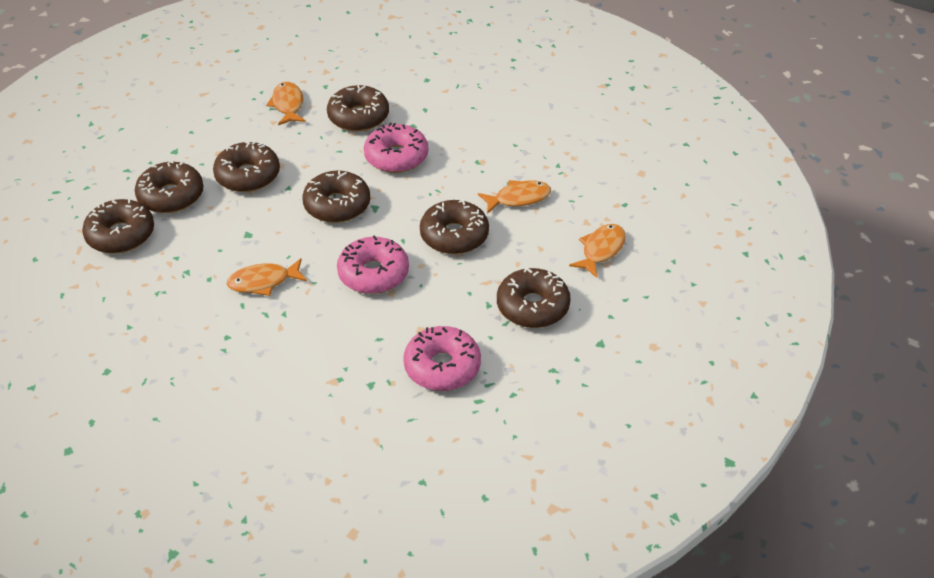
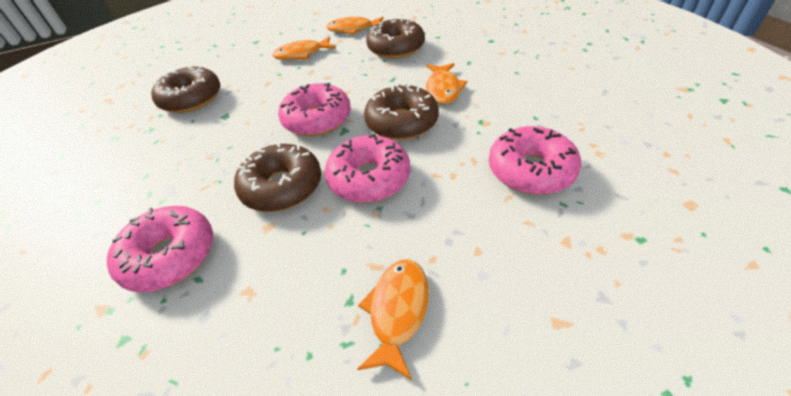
brown donut: 7 -> 4
pink donut: 3 -> 4

